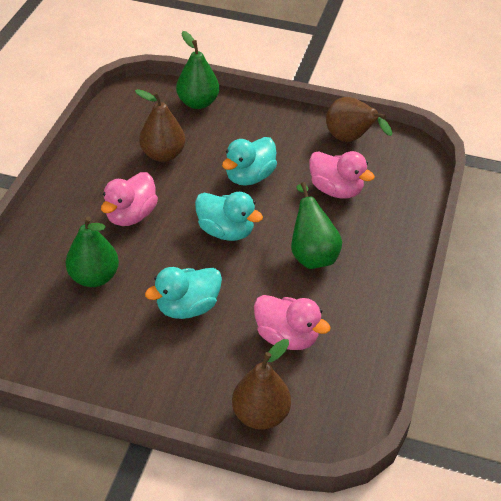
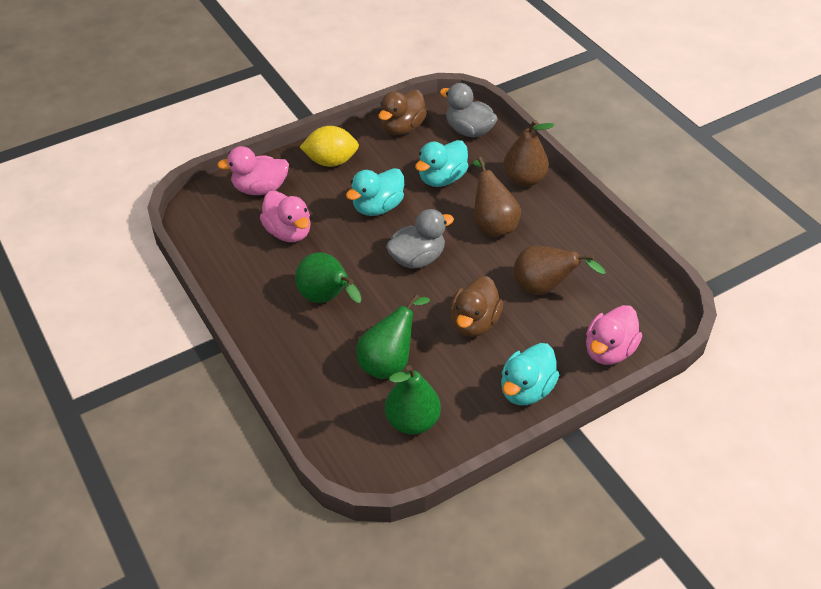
brown duck: 0 -> 2
grey duck: 0 -> 2
yellow lemon: 0 -> 1

